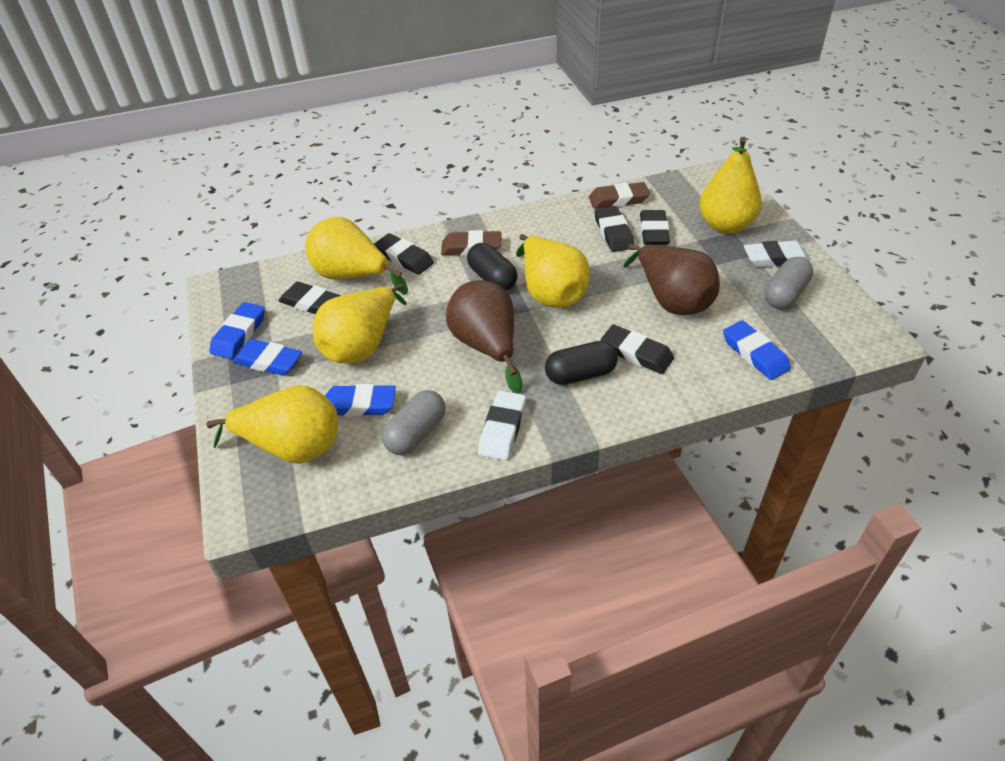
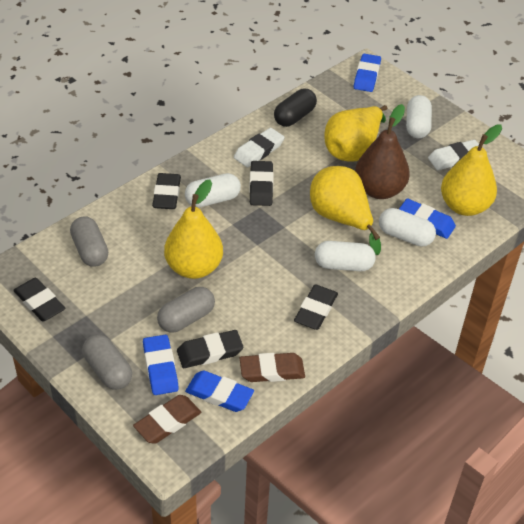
black capsule: 2 -> 1
brown pear: 2 -> 1
grey capsule: 2 -> 3
white capsule: 0 -> 4
yellow pear: 5 -> 4

